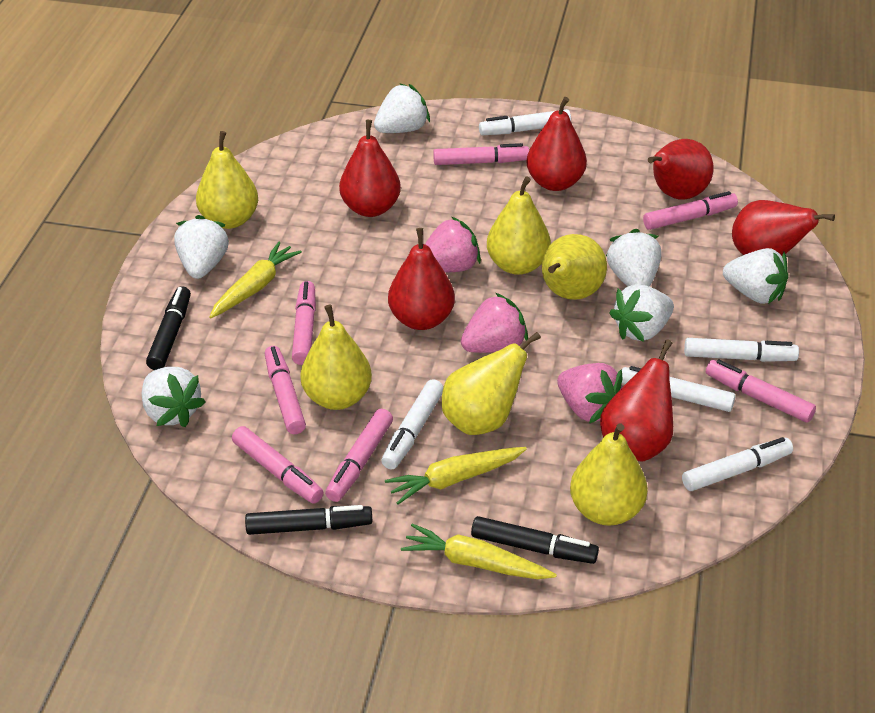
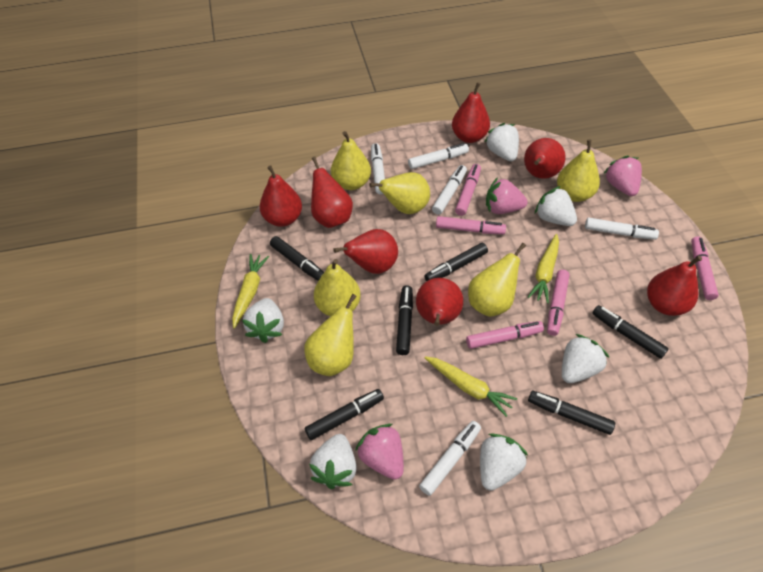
black marker: 3 -> 6
pink marker: 7 -> 5
red pear: 6 -> 7

